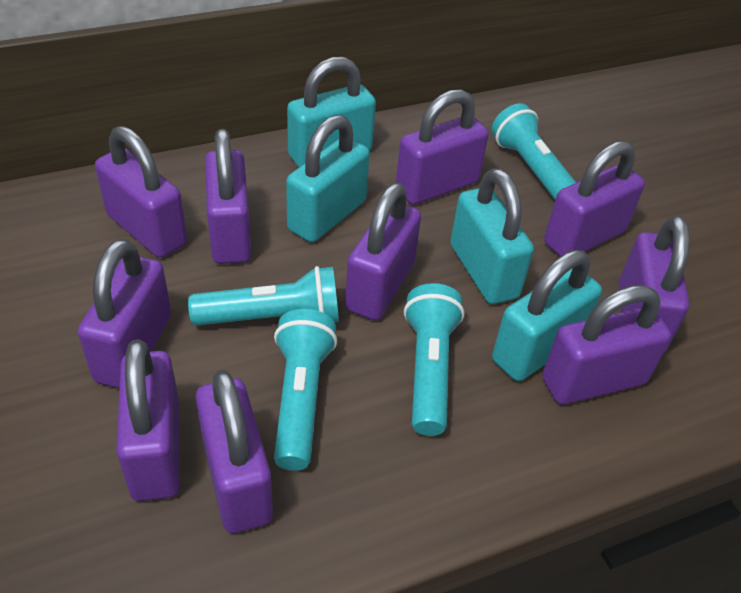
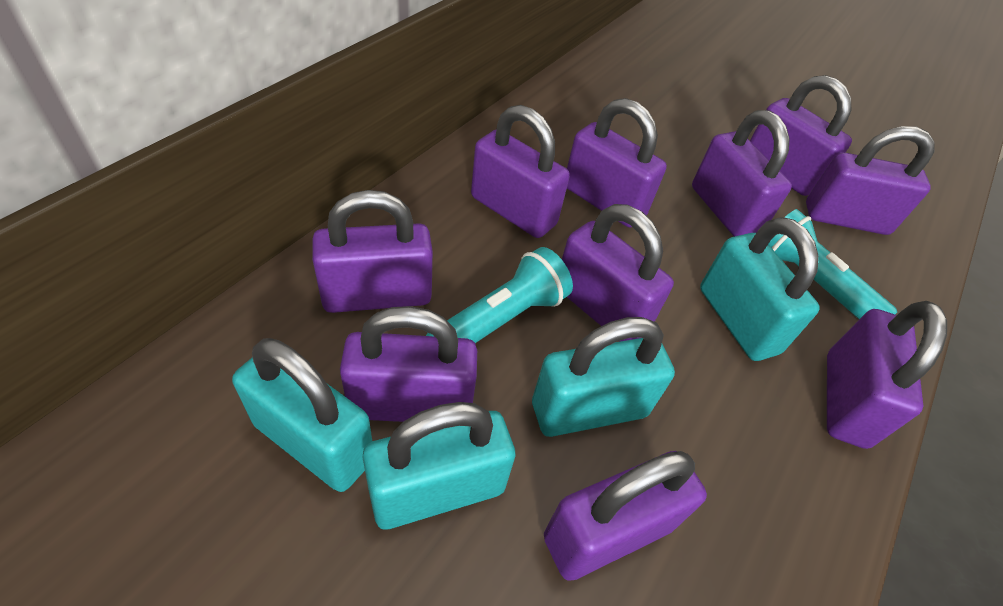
turquoise flashlight: 4 -> 2

